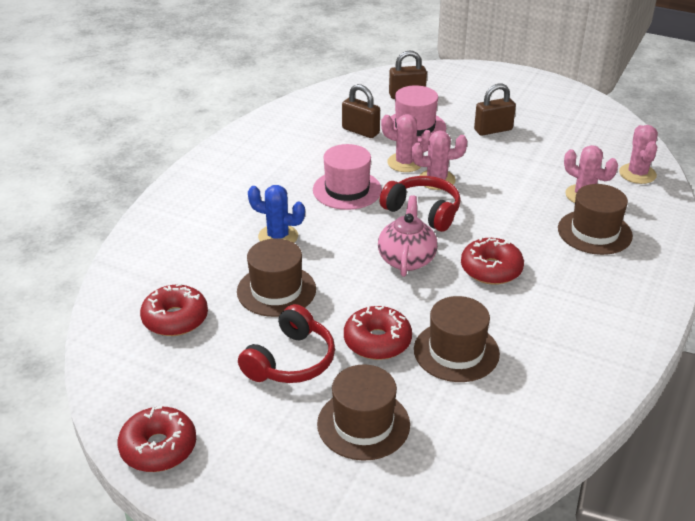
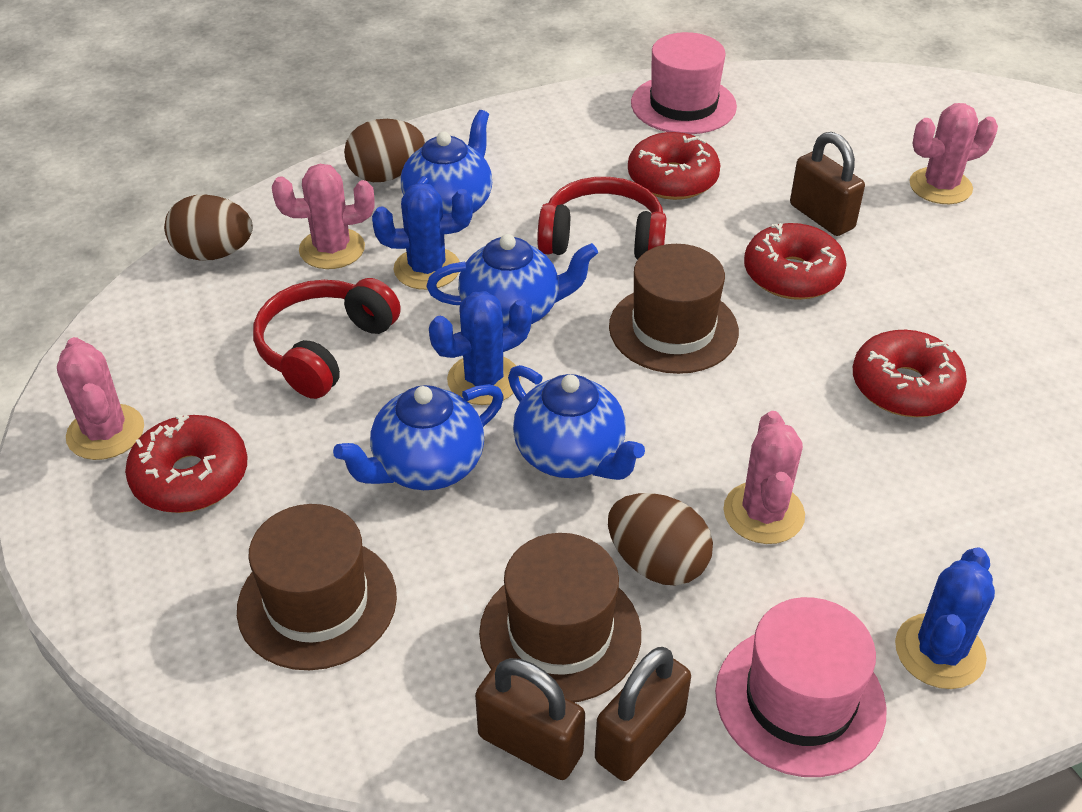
blue cactus: 1 -> 3
blue teapot: 0 -> 4
brown egg: 0 -> 3
brown hat: 4 -> 3
pink teapot: 1 -> 0

